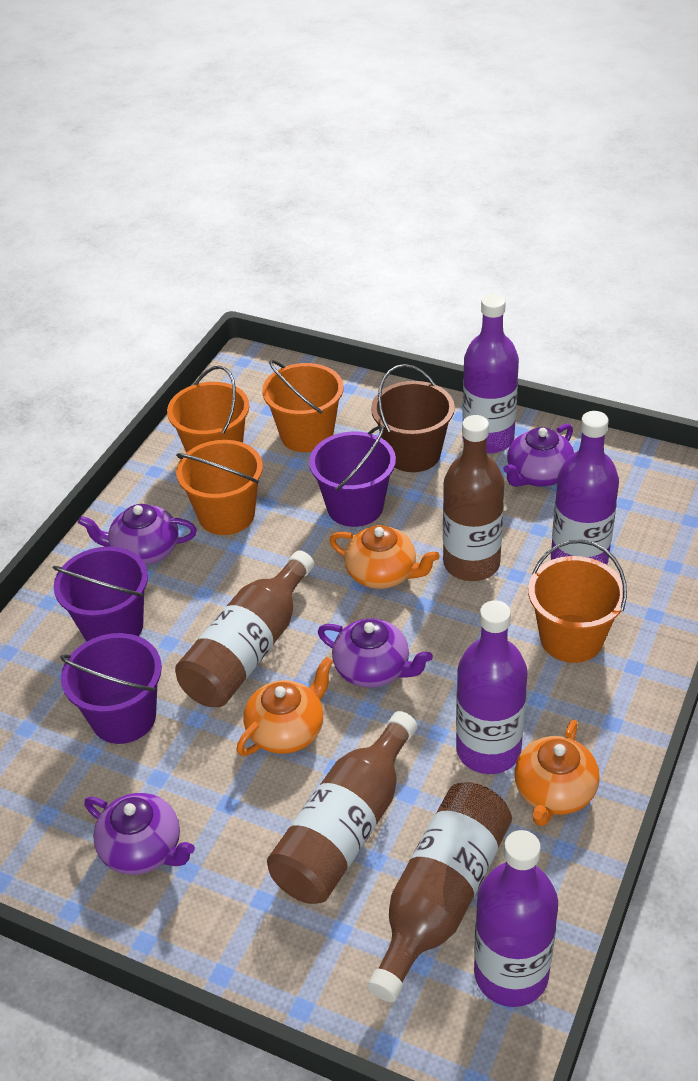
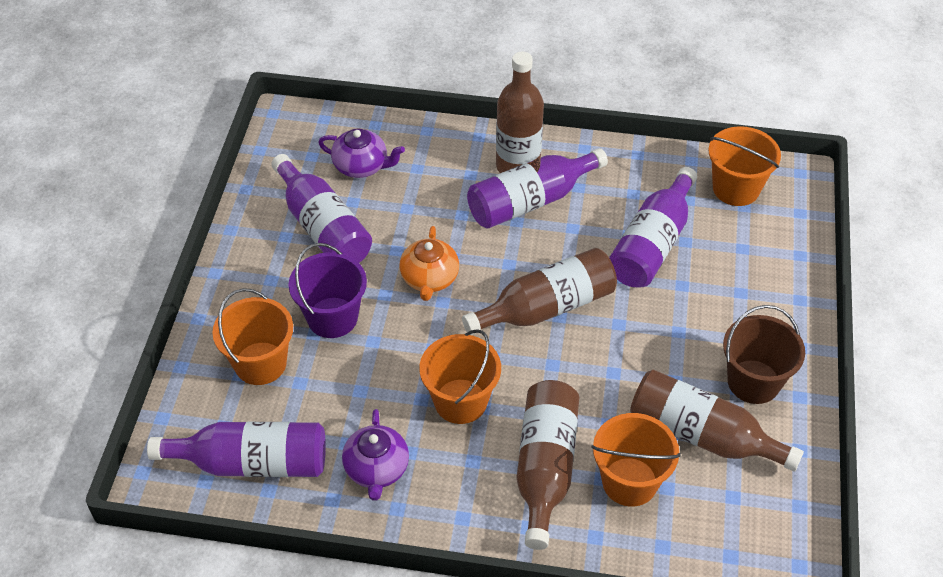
orange teapot: 3 -> 1
purple bucket: 3 -> 1
purple teapot: 4 -> 2

